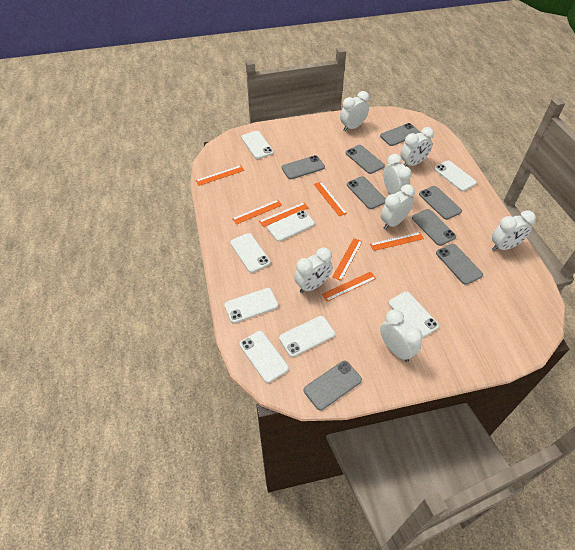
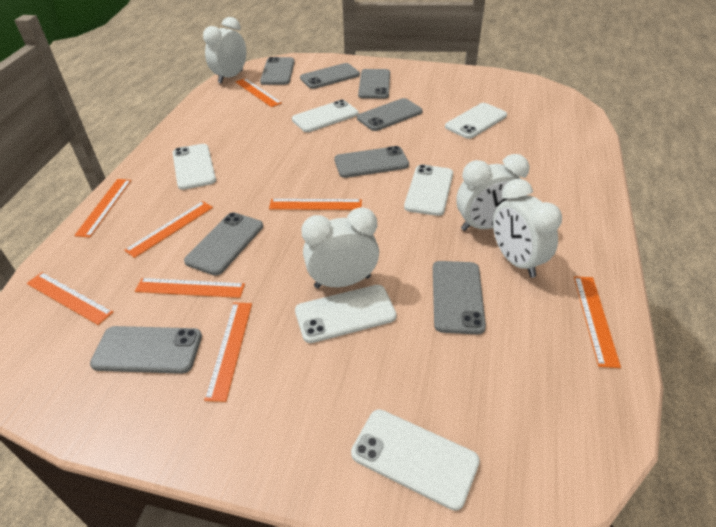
orange ruler: 7 -> 8
white clock: 7 -> 4
white phone: 8 -> 6

